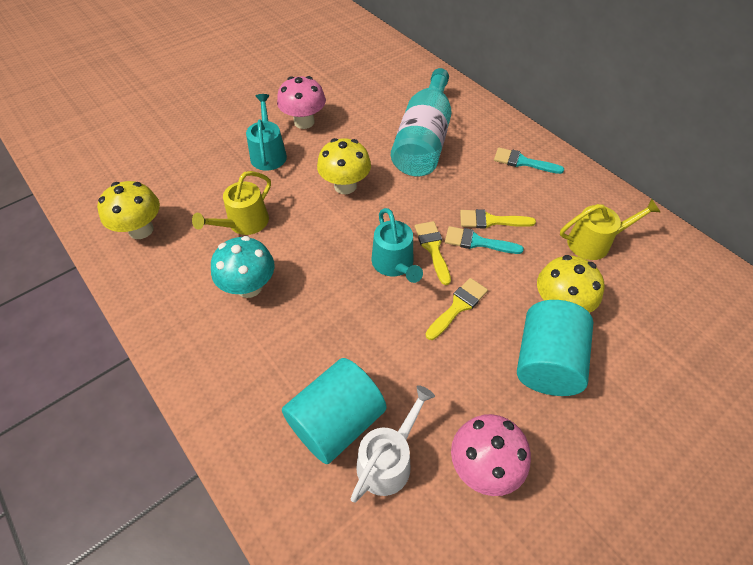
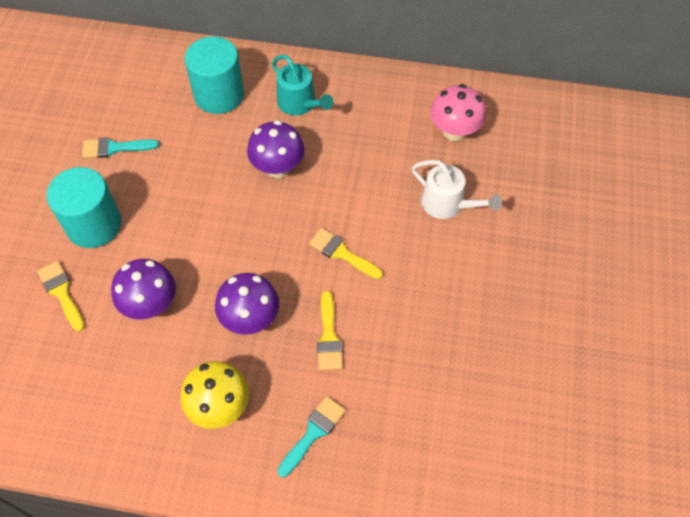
pink mushroom: 2 -> 1
purple mushroom: 0 -> 3
turquoise bottle: 1 -> 0
turquoise mushroom: 1 -> 0
turquoise watering can: 2 -> 1
yellow mushroom: 3 -> 1
yellow watering can: 2 -> 0

